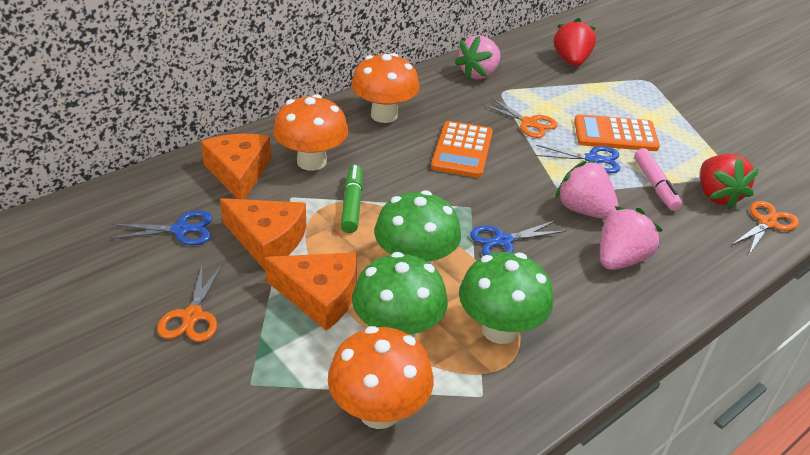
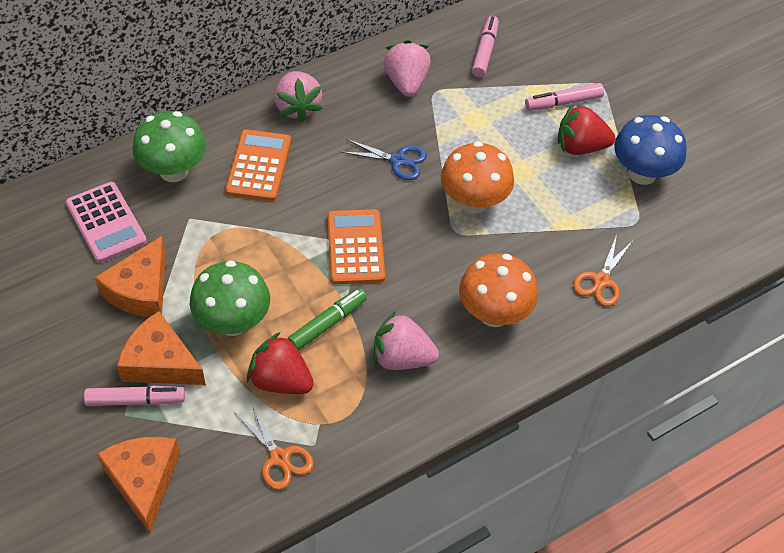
blue mushroom: 0 -> 1
blue scissors: 3 -> 1
green mushroom: 3 -> 2
orange mushroom: 3 -> 2
orange scissors: 3 -> 2
pink calculator: 0 -> 1
pink marker: 1 -> 3

